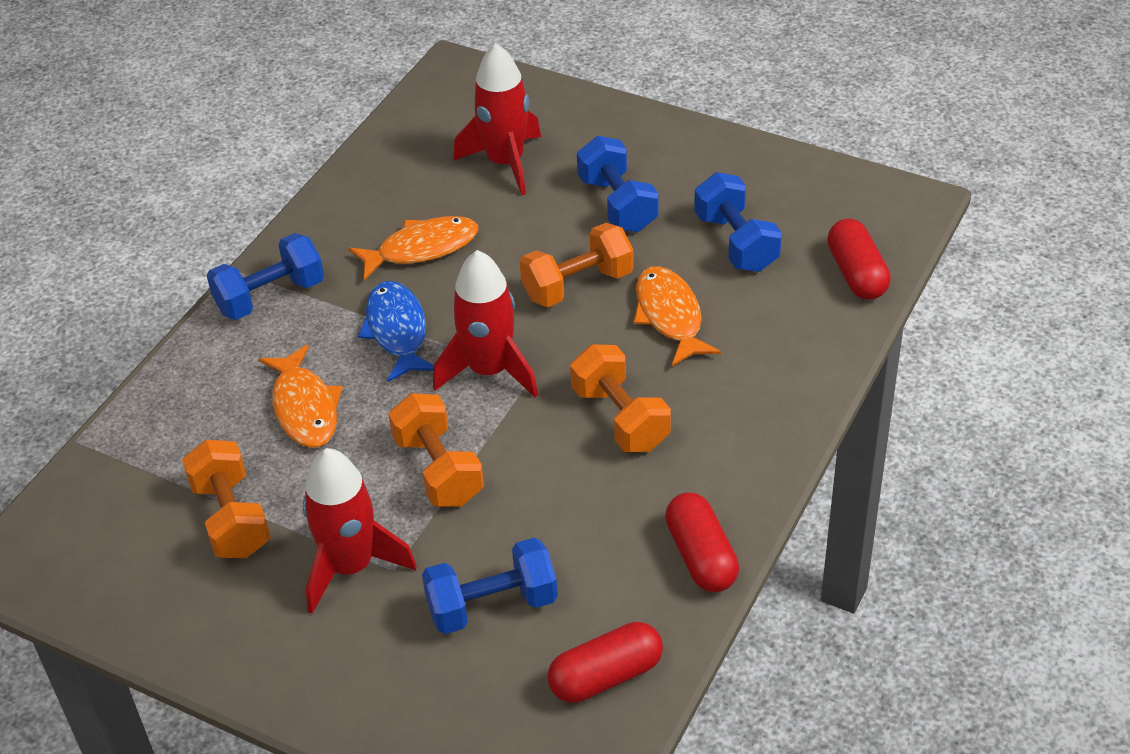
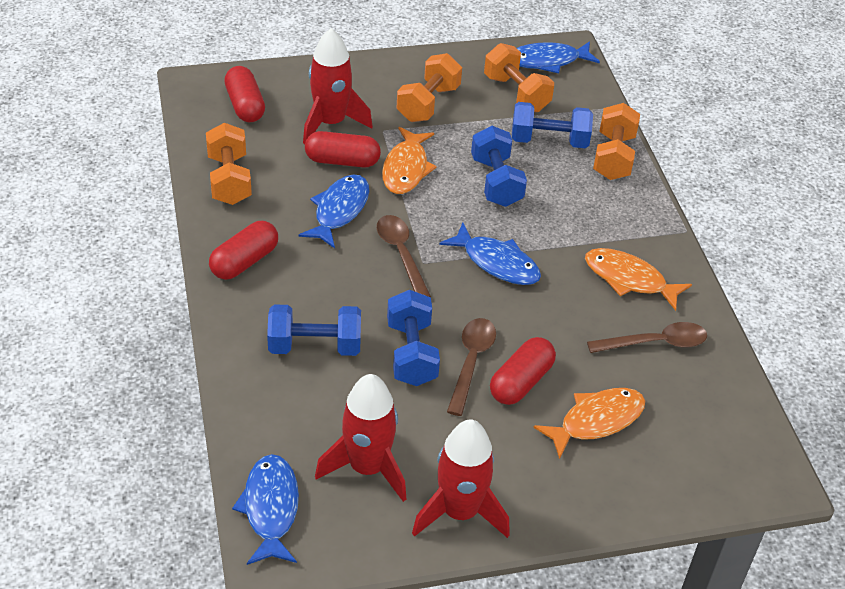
blue fish: 1 -> 4
brown spoon: 0 -> 3
red capsule: 3 -> 4

